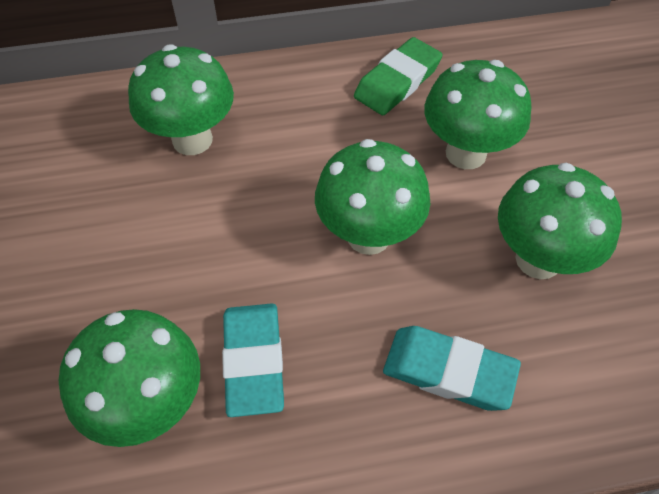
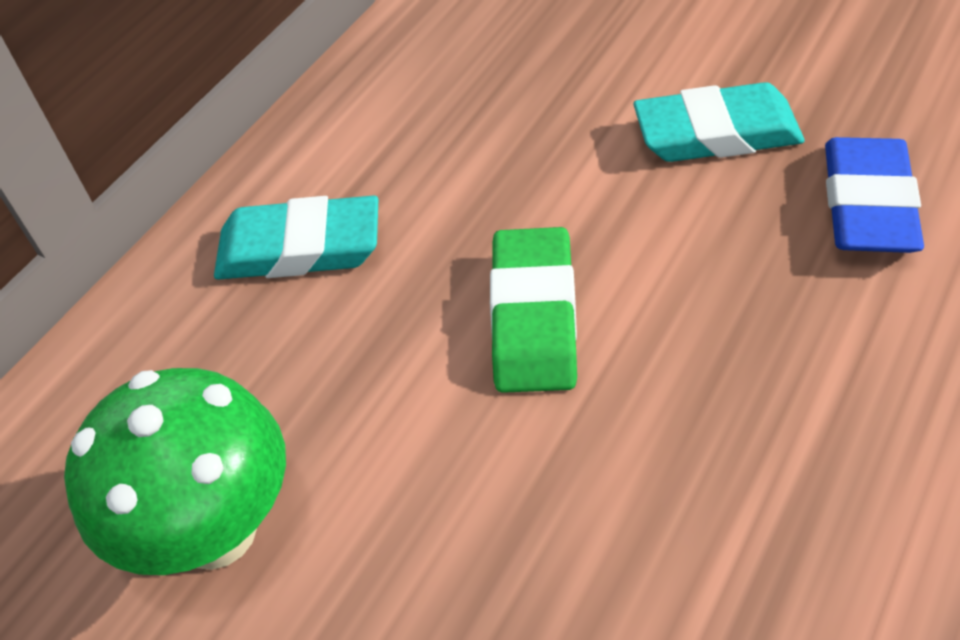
blue eraser: 0 -> 1
green mushroom: 5 -> 1

